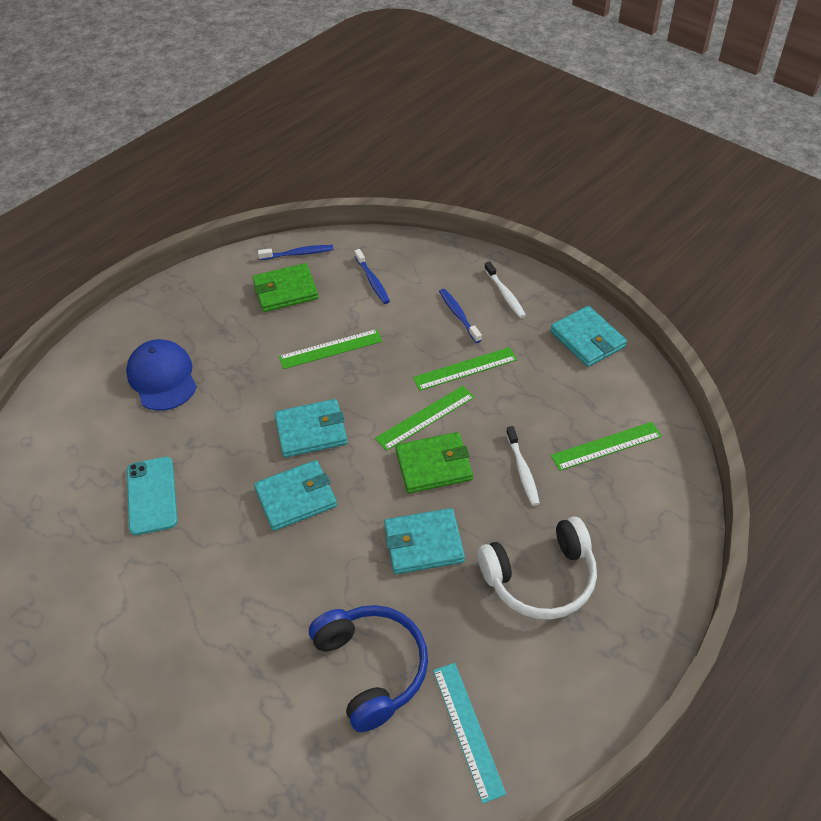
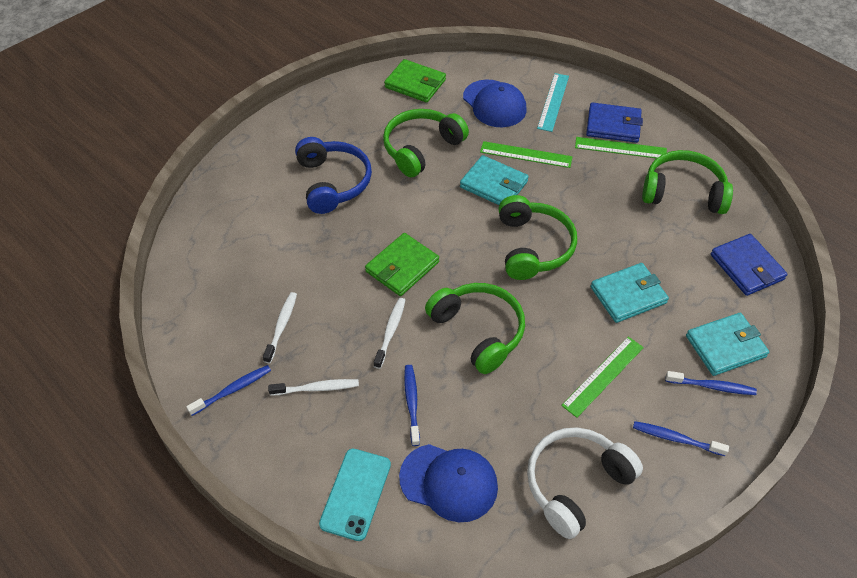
blue cap: 1 -> 2
blue toothbrush: 3 -> 4
blue wallet: 0 -> 2
green headphones: 0 -> 4
green ruler: 4 -> 3
turquoise wallet: 4 -> 3
white toothbrush: 2 -> 3

